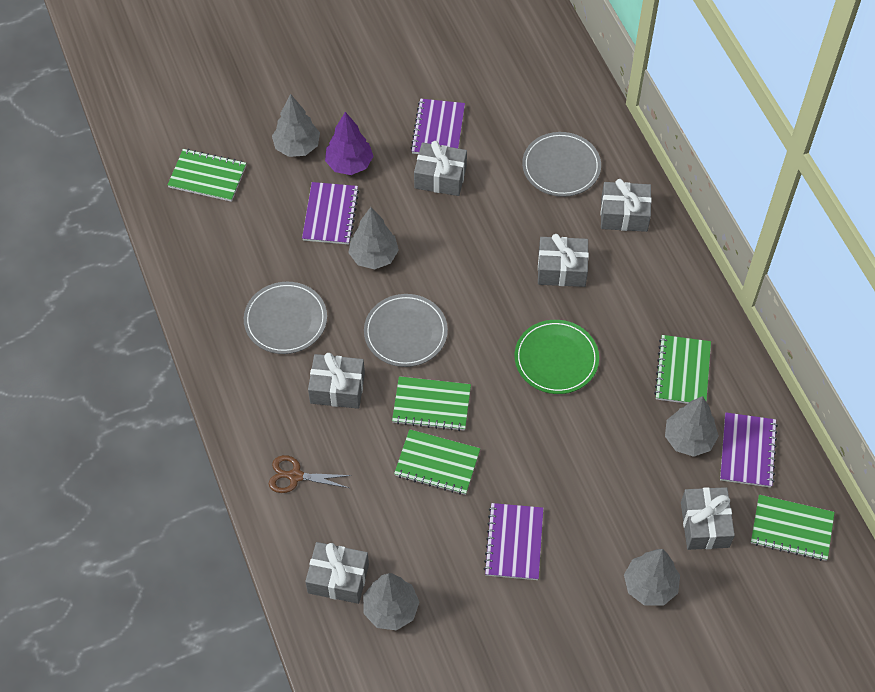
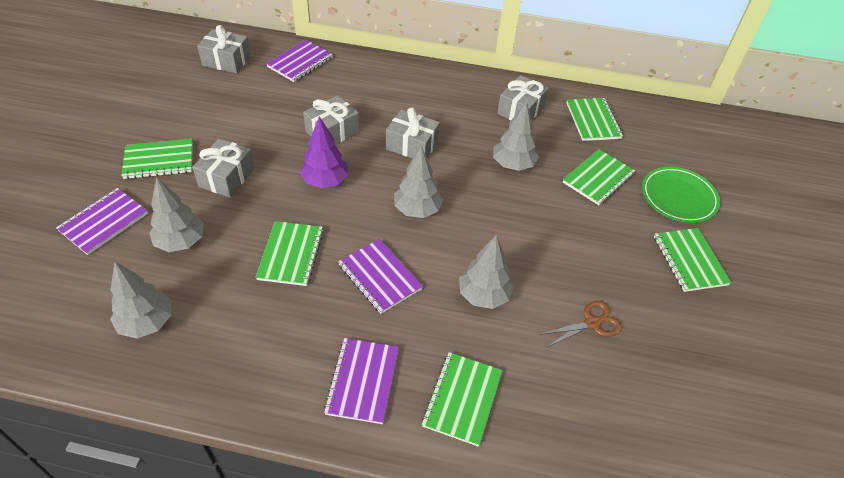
green notebook: 5 -> 6
grey gift: 6 -> 5
grey plate: 3 -> 0

